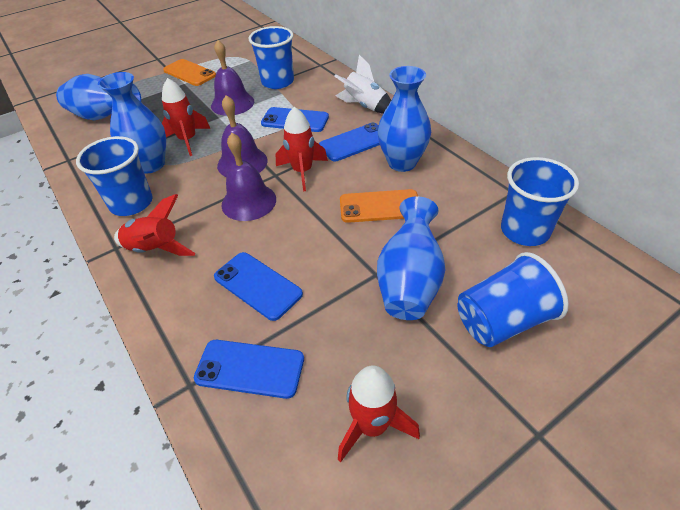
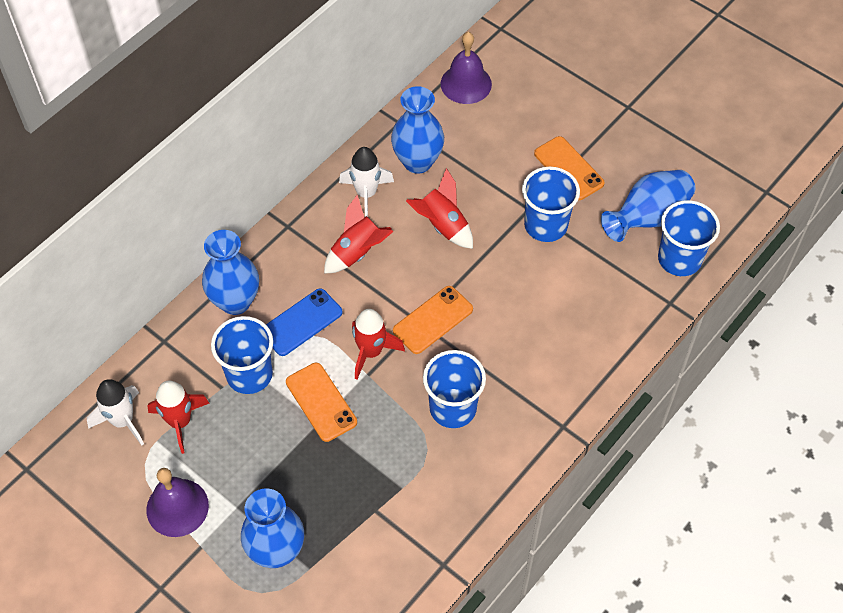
blue phone: 4 -> 1
orange phone: 2 -> 3
purple bell: 3 -> 2
white rocket: 1 -> 2

